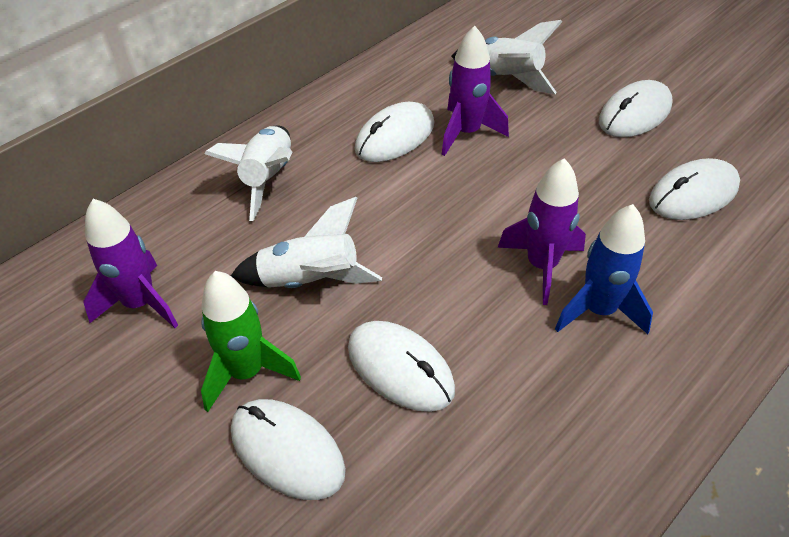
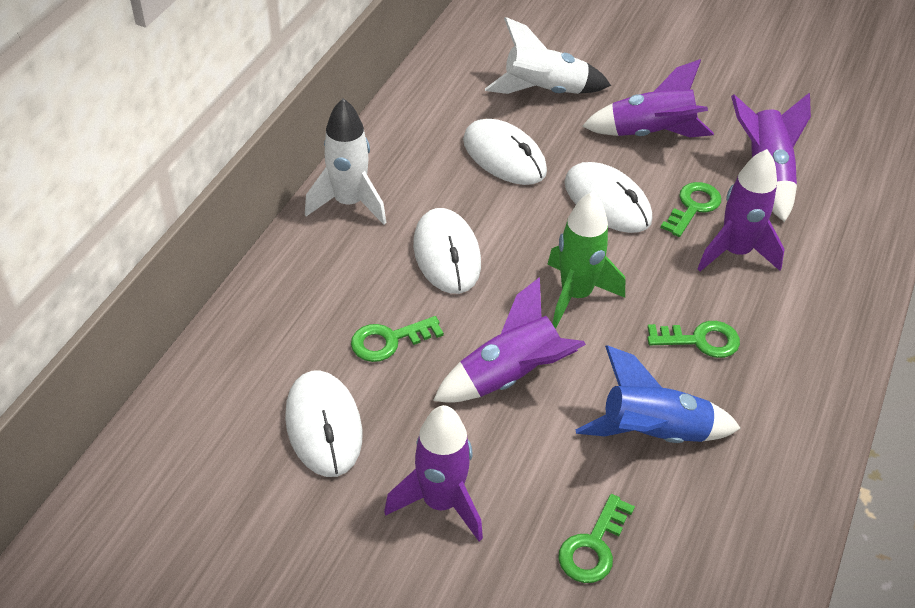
green key: 0 -> 4
purple rocket: 3 -> 5
white mouse: 5 -> 4
white rocket: 3 -> 2

